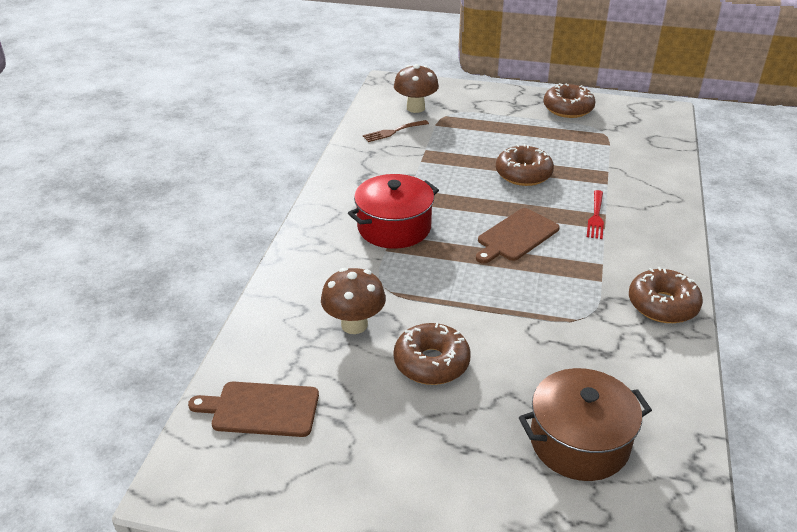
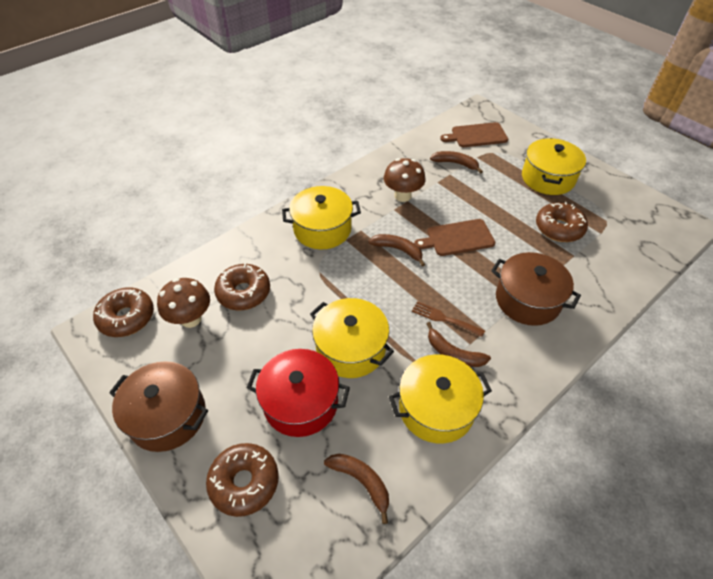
brown banana: 0 -> 4
brown pot: 1 -> 2
red fork: 1 -> 0
yellow pot: 0 -> 4

